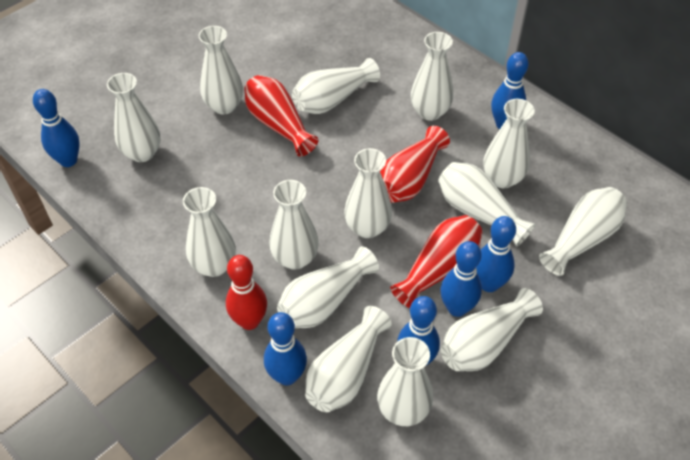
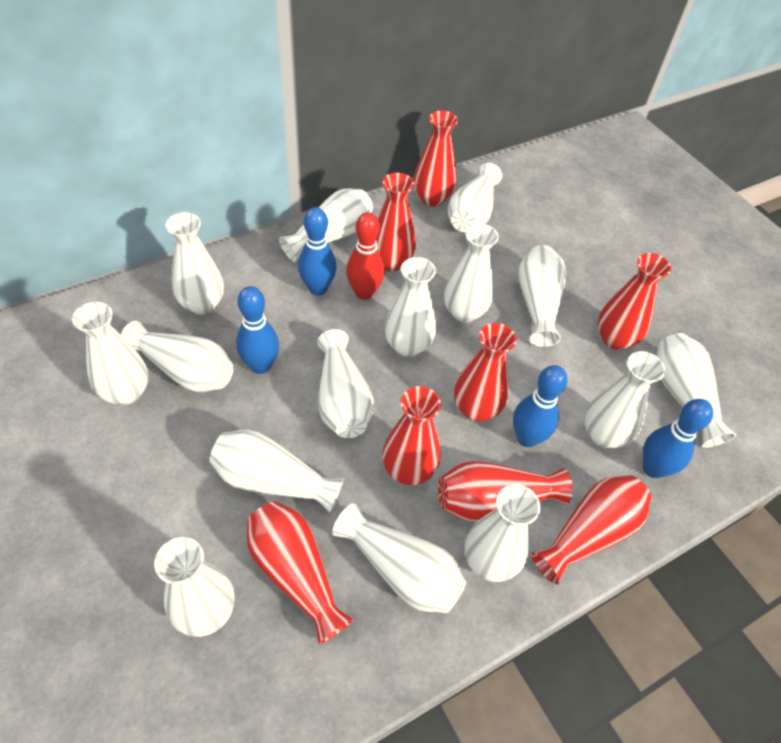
blue bowling pin: 6 -> 4
red vase: 3 -> 8
white vase: 14 -> 15

